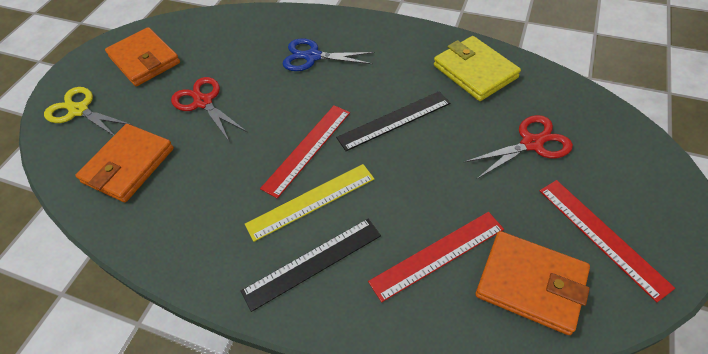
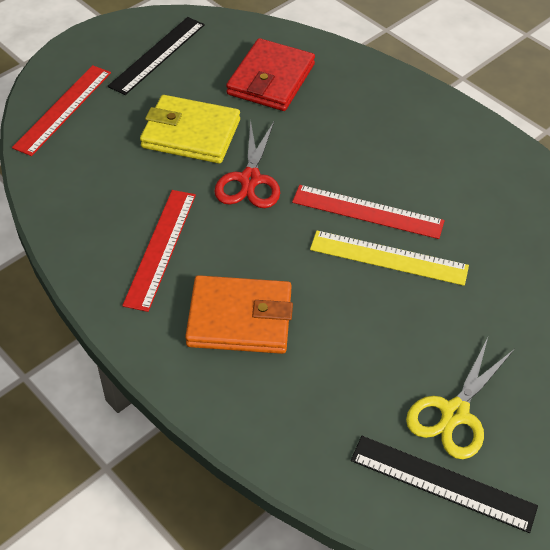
blue scissors: 1 -> 0
orange wallet: 3 -> 1
red scissors: 2 -> 1
red wallet: 0 -> 1

